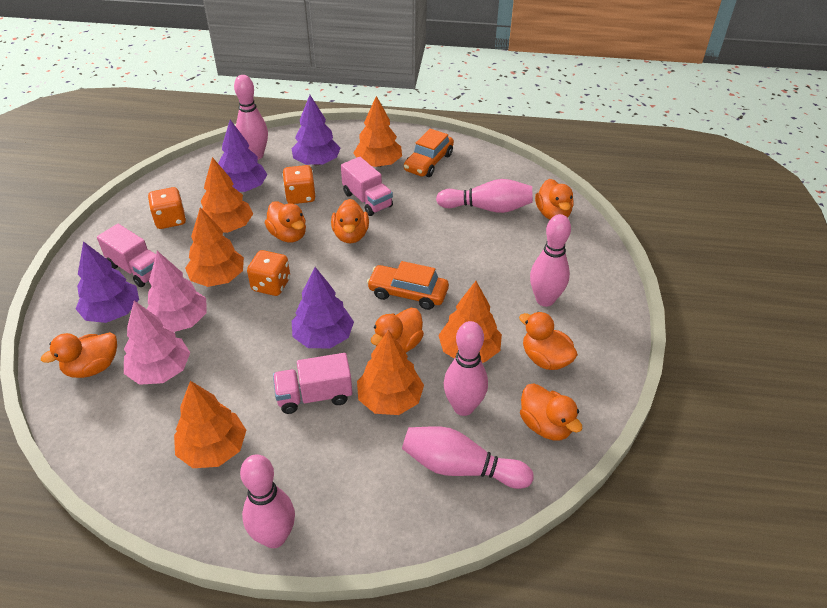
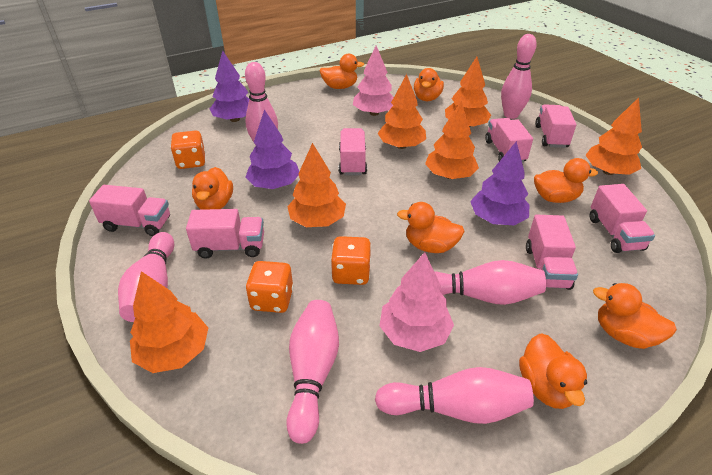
orange car: 2 -> 0
pink truck: 3 -> 7
purple tree: 4 -> 3

